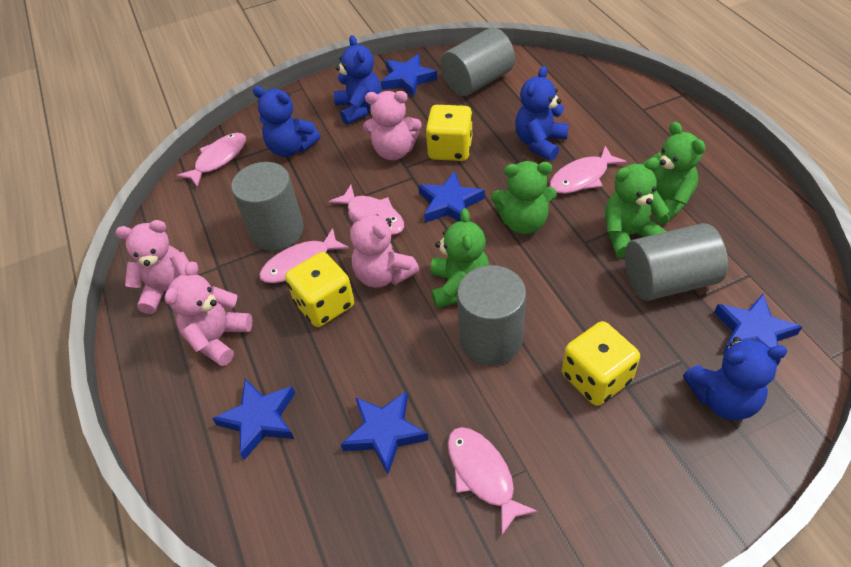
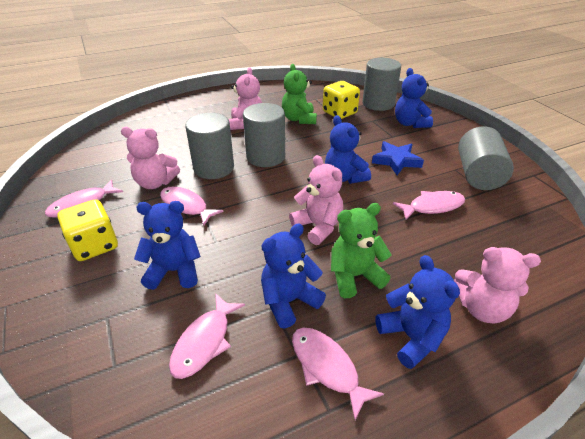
blue star: 5 -> 1
blue teddy bear: 4 -> 5
green teddy bear: 4 -> 2
yellow dice: 3 -> 2

